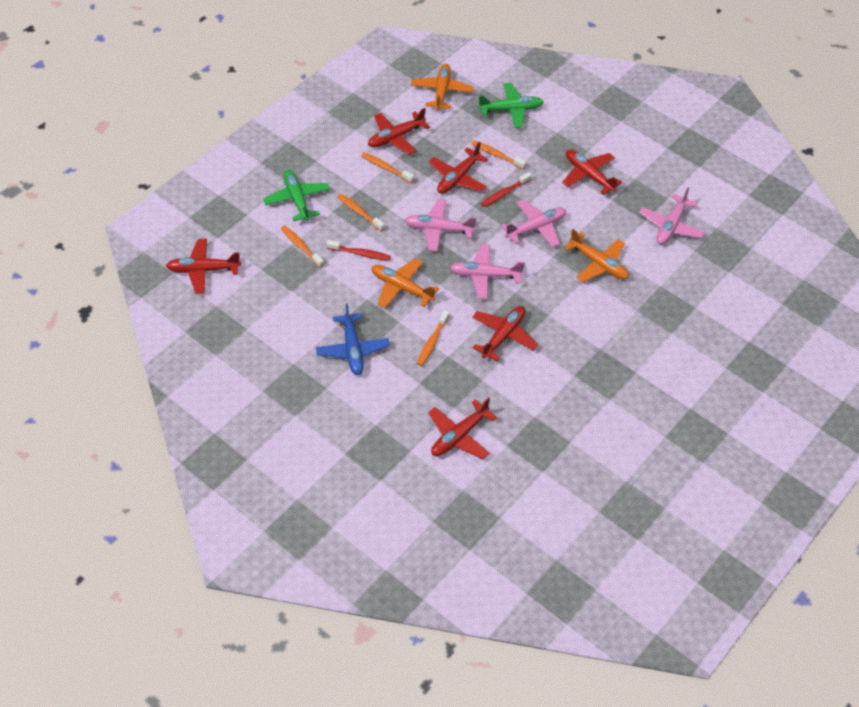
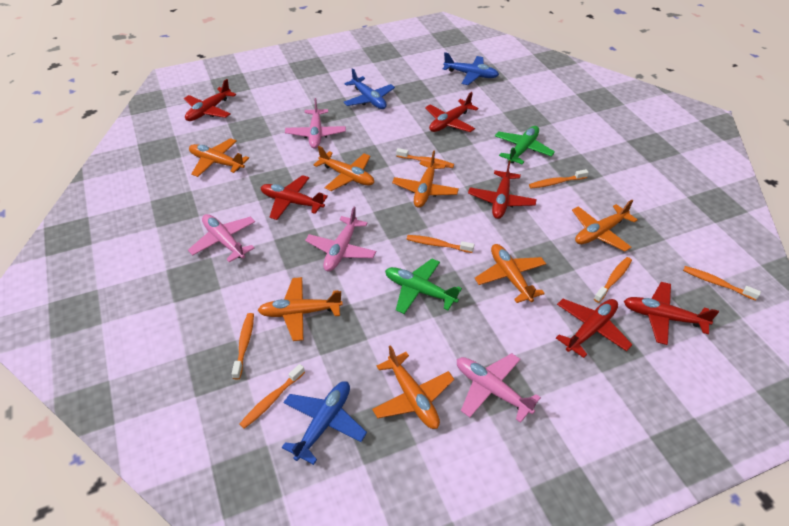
blue plane: 1 -> 3
orange plane: 3 -> 7
orange toothbrush: 5 -> 7
red toothbrush: 2 -> 0

